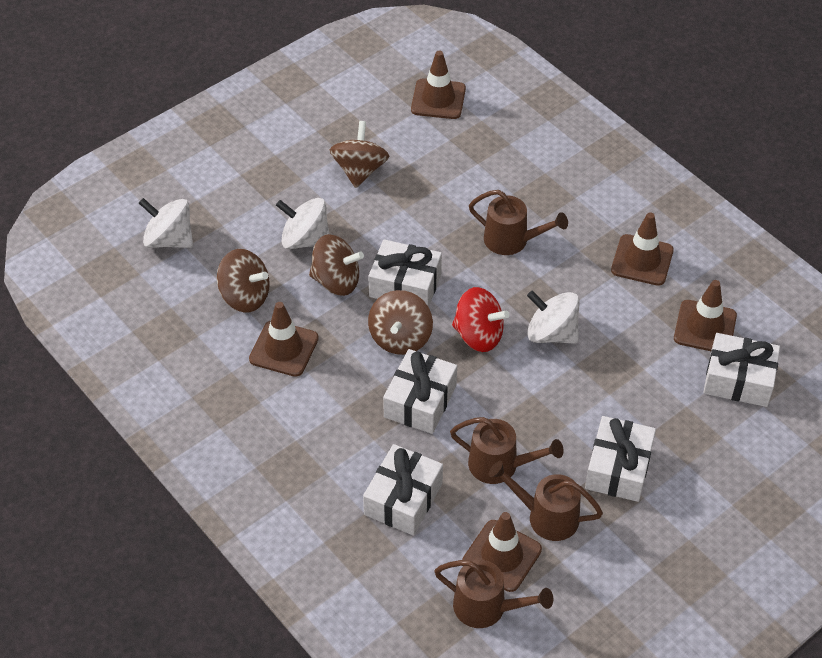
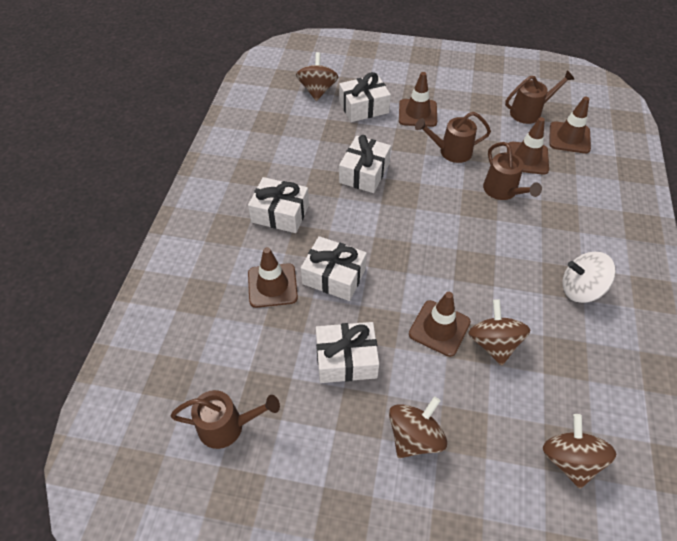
red spinning top: 1 -> 0
white spinning top: 3 -> 1

